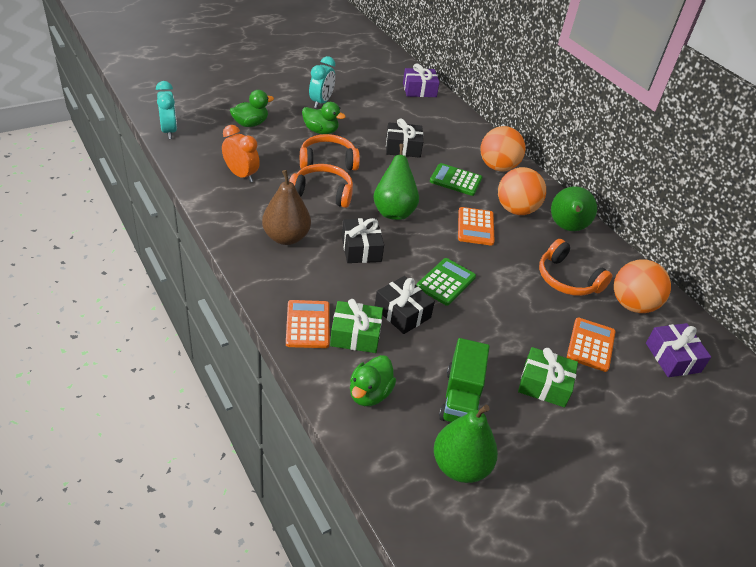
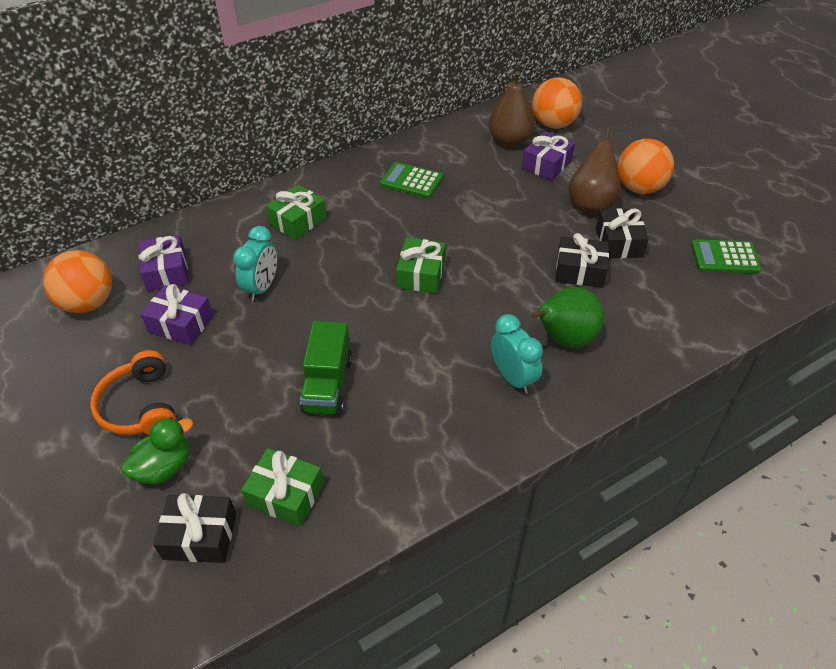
brown pear: 1 -> 2
green duck: 3 -> 1
green gift: 2 -> 3
green pear: 3 -> 1
orange calculator: 3 -> 0
orange clock: 1 -> 0
orange headphones: 3 -> 1
purple gift: 2 -> 3

